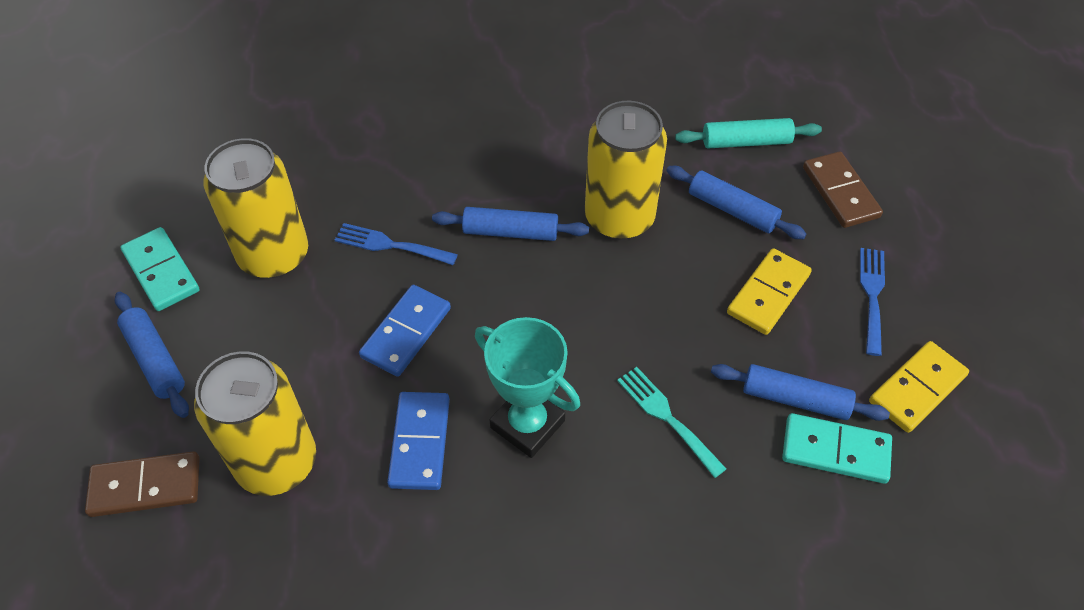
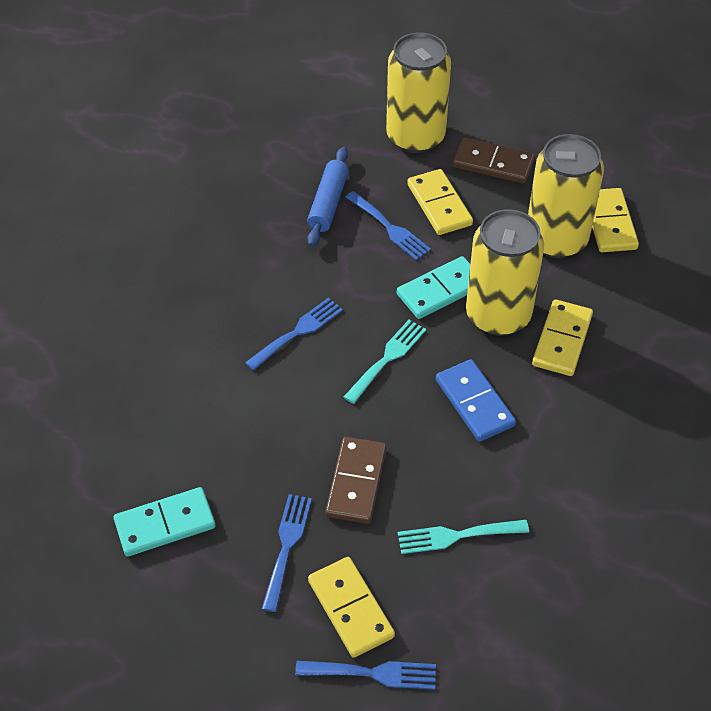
blue domino: 2 -> 1
blue fork: 2 -> 4
blue rolling pin: 4 -> 1
turquoise fork: 1 -> 2
turquoise rolling pin: 1 -> 0
turquoise trophy: 1 -> 0
yellow domino: 2 -> 4

